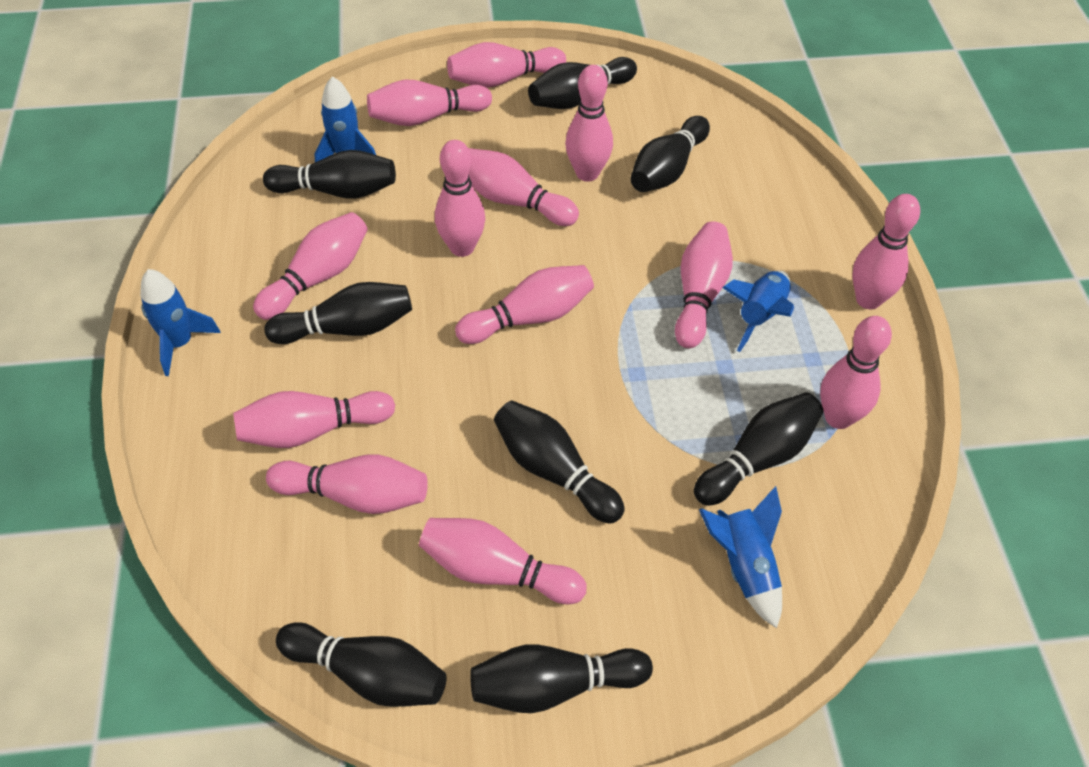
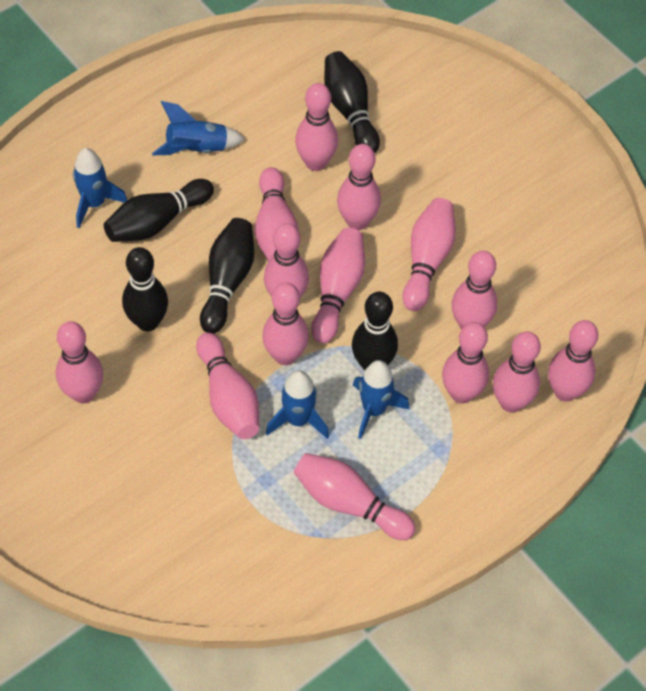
black bowling pin: 8 -> 5
pink bowling pin: 13 -> 14

